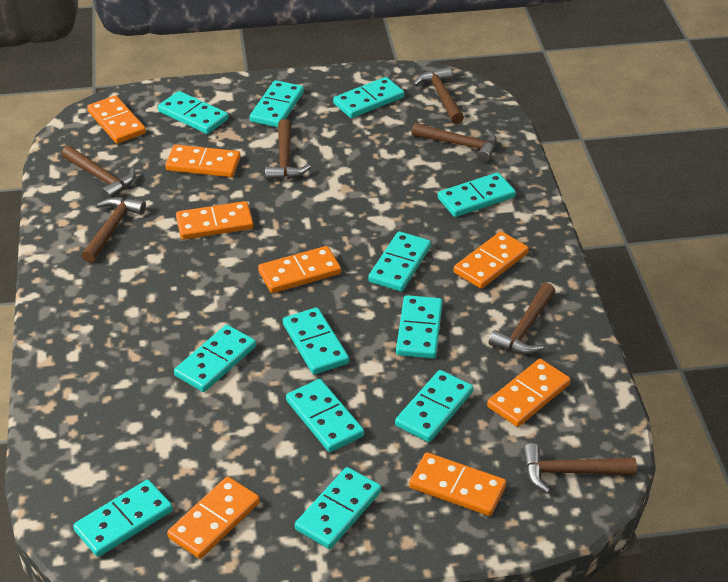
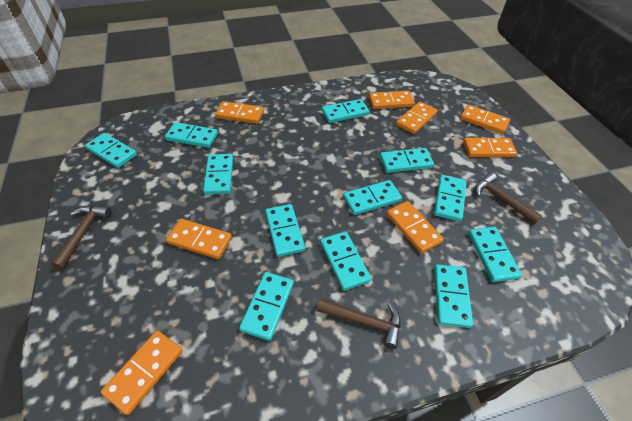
brown hammer: 7 -> 3

